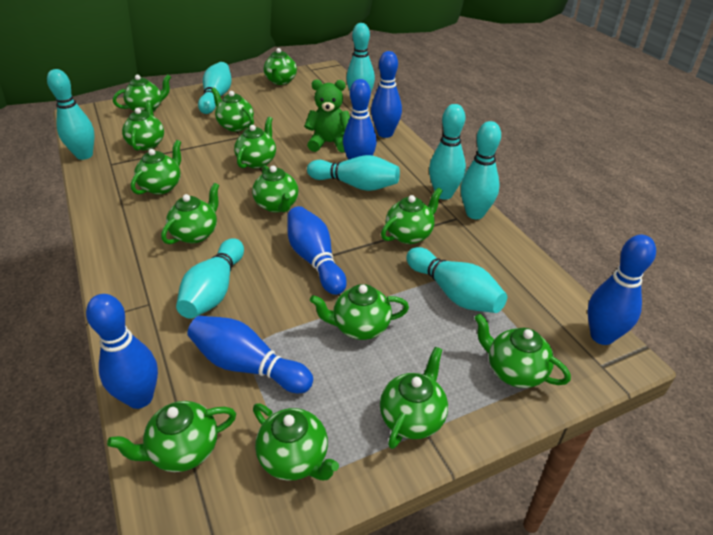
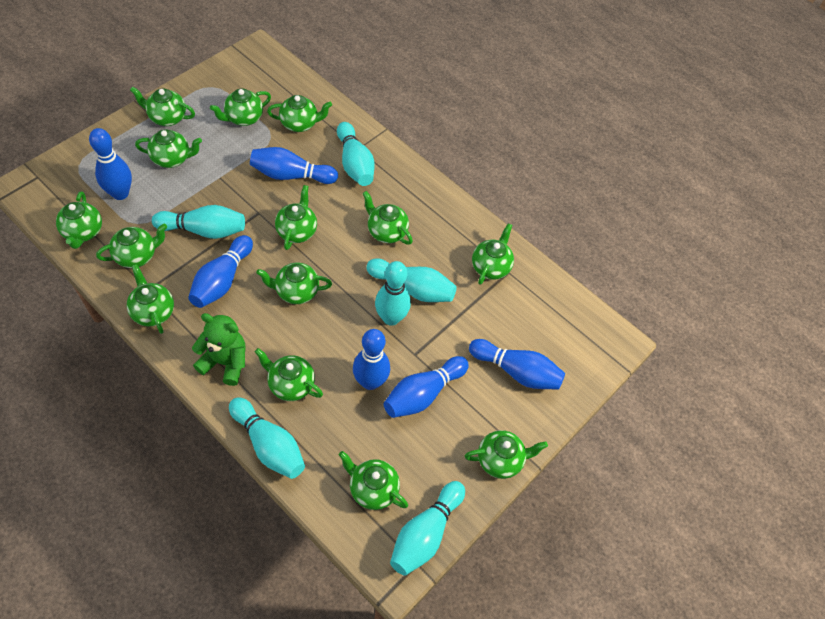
turquoise bowling pin: 8 -> 6

